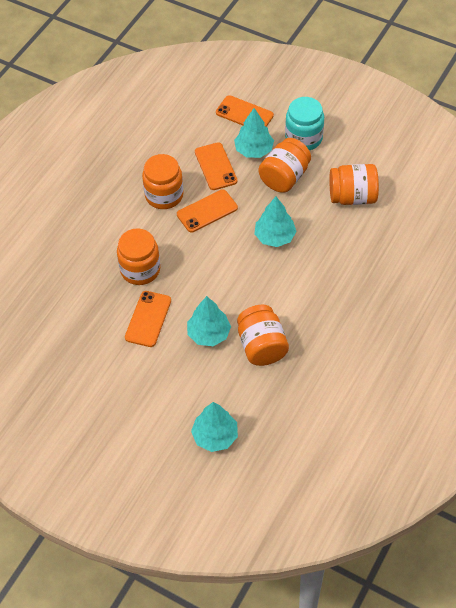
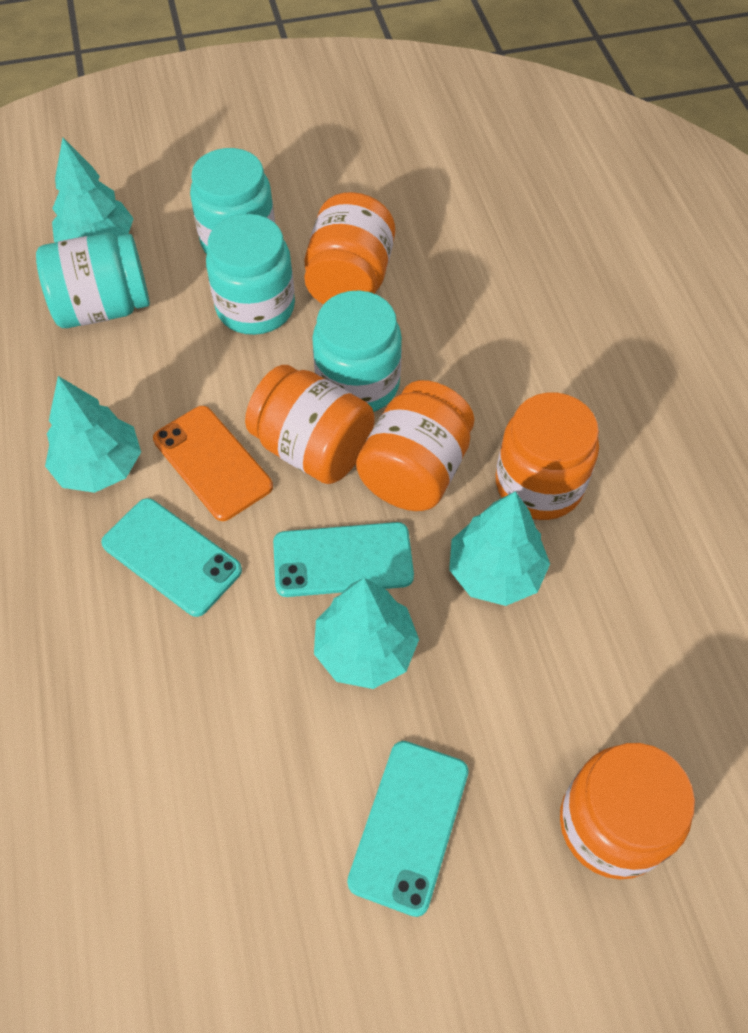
orange phone: 4 -> 1
turquoise jar: 1 -> 4
turquoise phone: 0 -> 3

